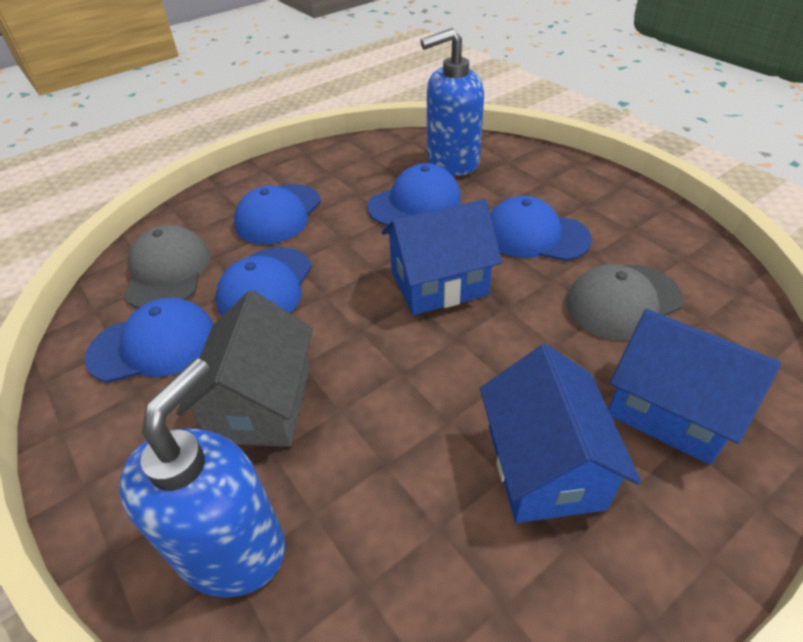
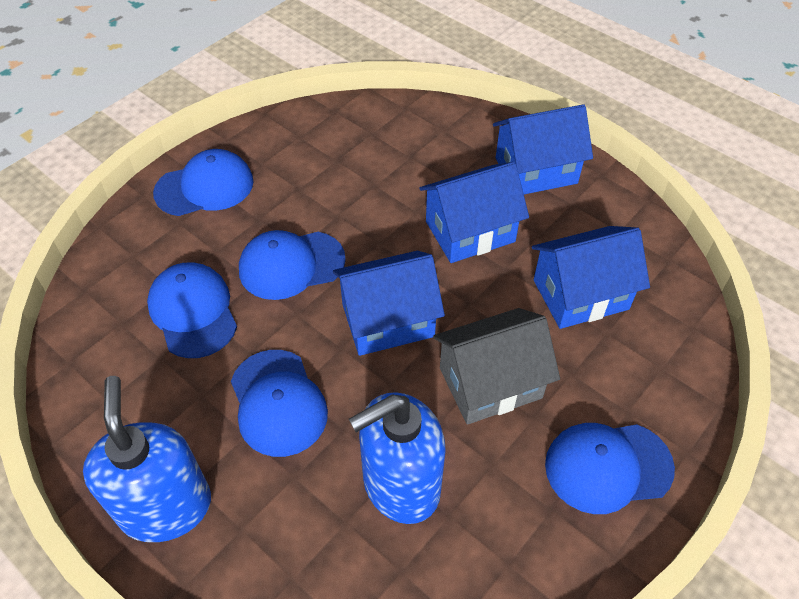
blue house: 3 -> 4
grey cap: 2 -> 0

